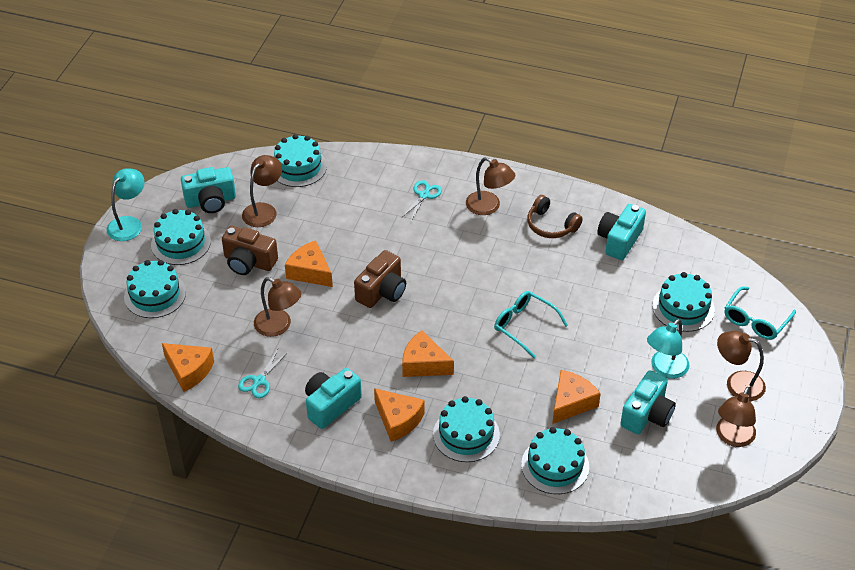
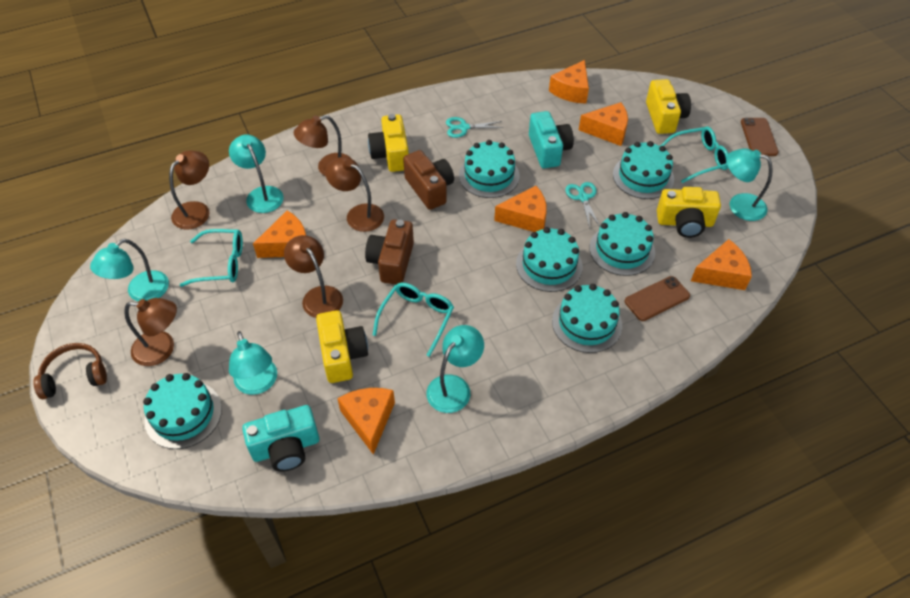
brown phone: 0 -> 2
orange cheese: 5 -> 6
turquoise camera: 4 -> 2
turquoise glasses: 2 -> 3
turquoise lamp: 2 -> 5
yellow camera: 0 -> 4

